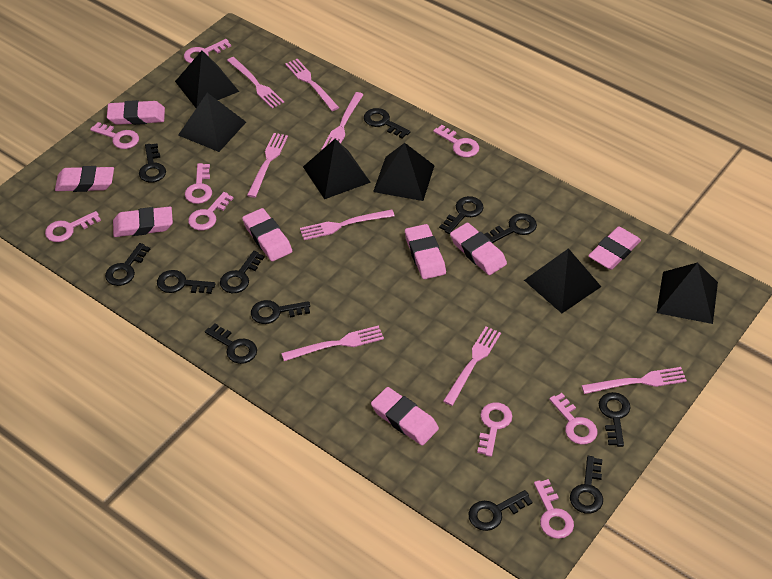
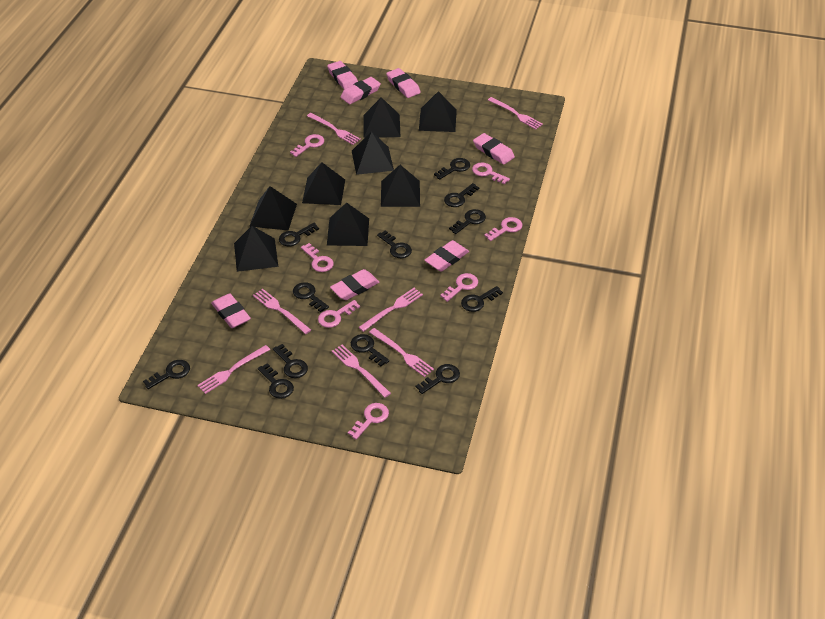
black pyramid: 6 -> 8
pink eraser: 8 -> 7
pink fork: 8 -> 7
pink key: 9 -> 7

